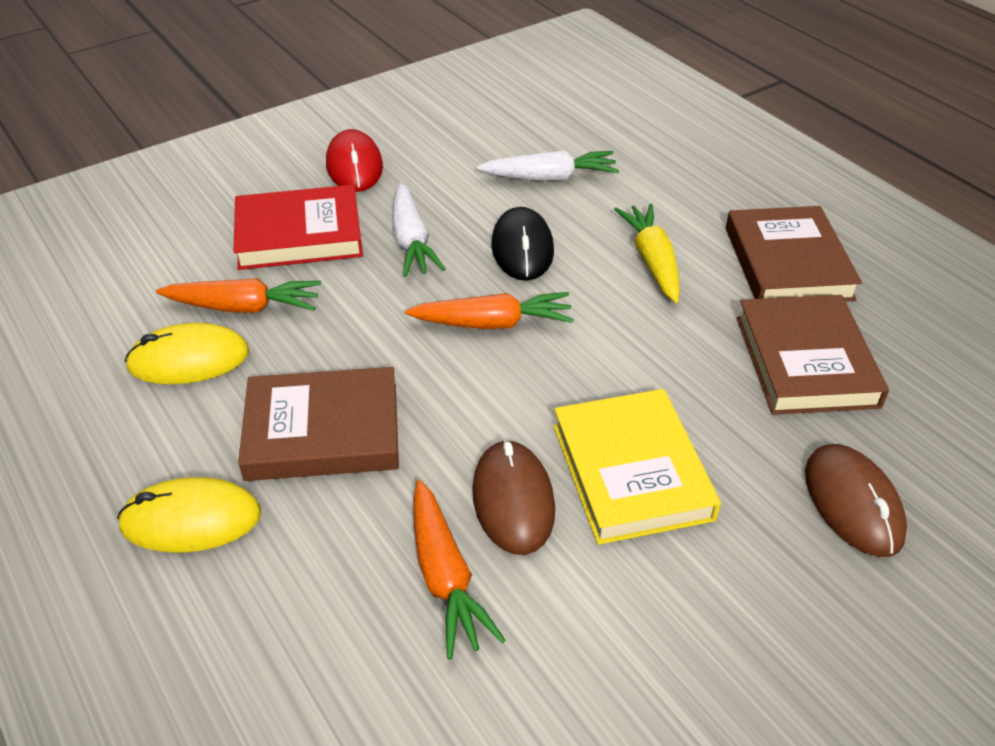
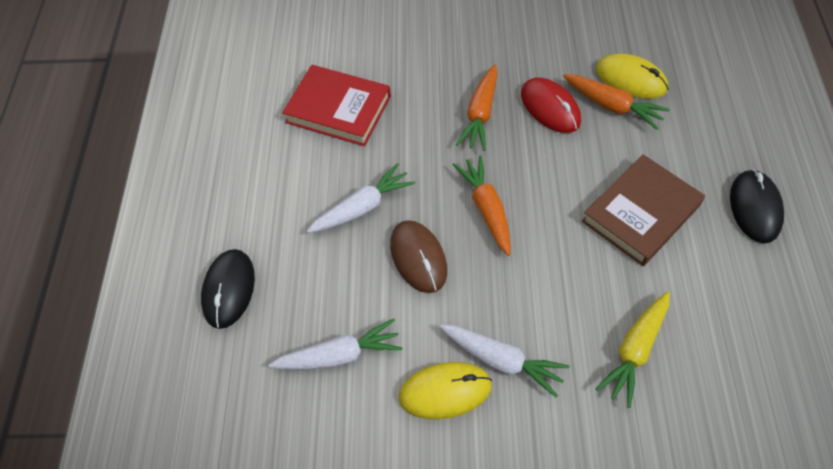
black mouse: 1 -> 2
brown book: 3 -> 1
brown mouse: 2 -> 1
white carrot: 2 -> 3
yellow book: 1 -> 0

